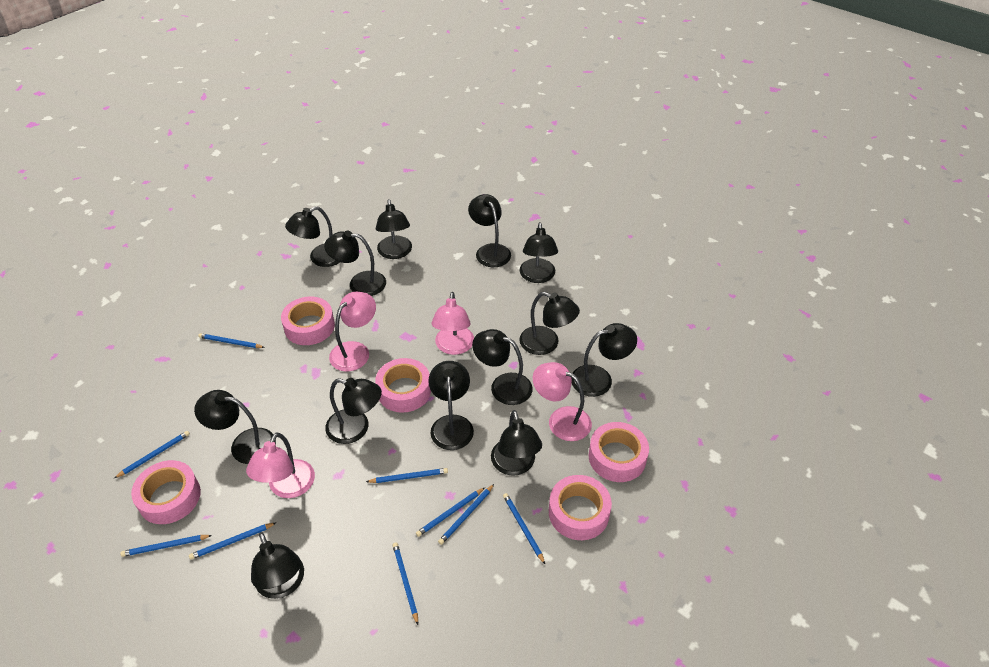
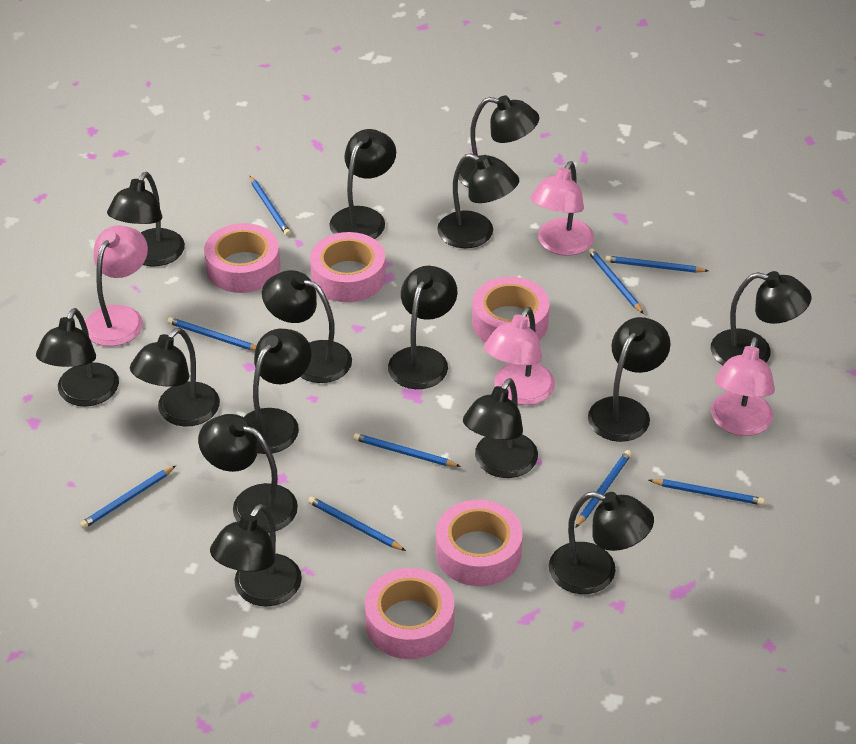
black lamp: 13 -> 15

